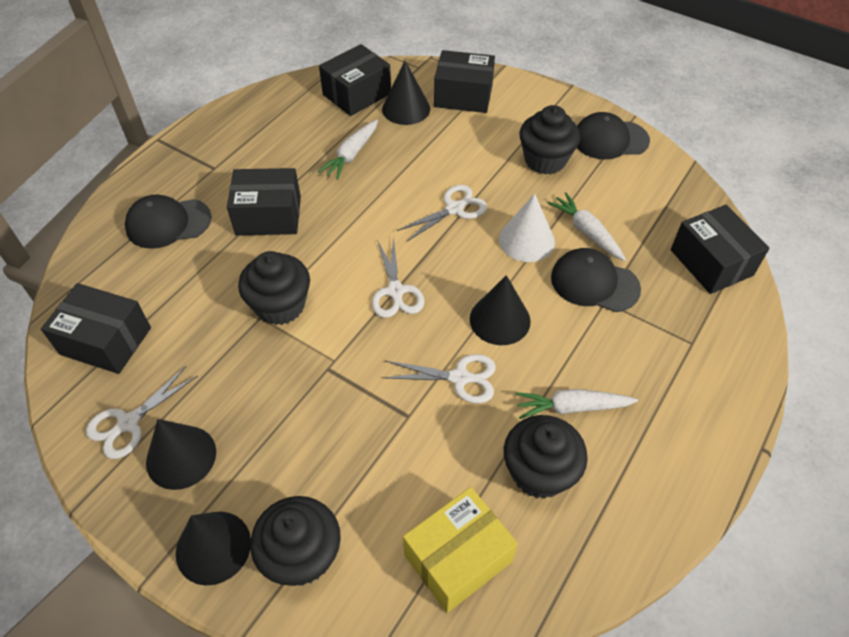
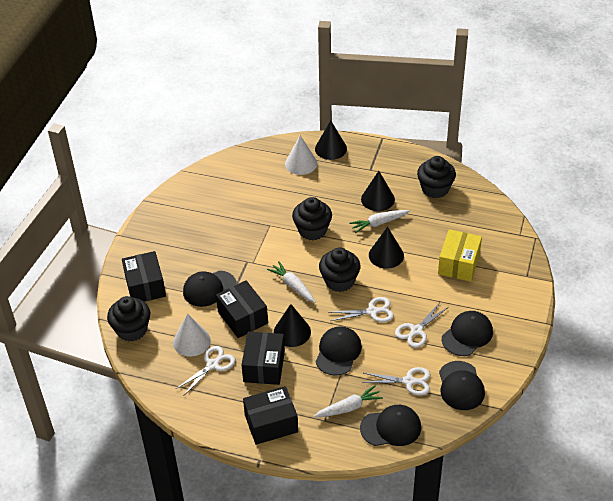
black box: 5 -> 4
black cap: 3 -> 5
white cone: 1 -> 2

